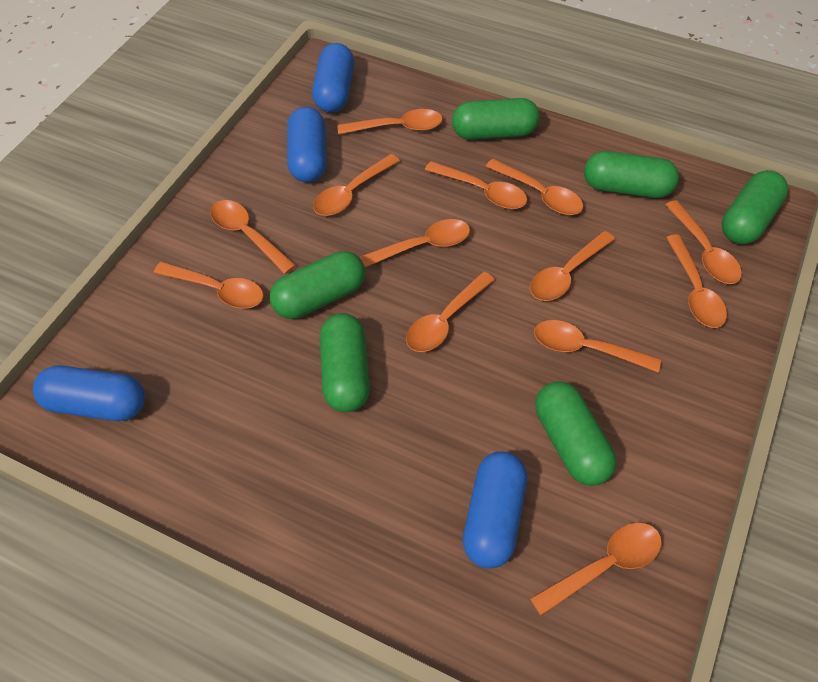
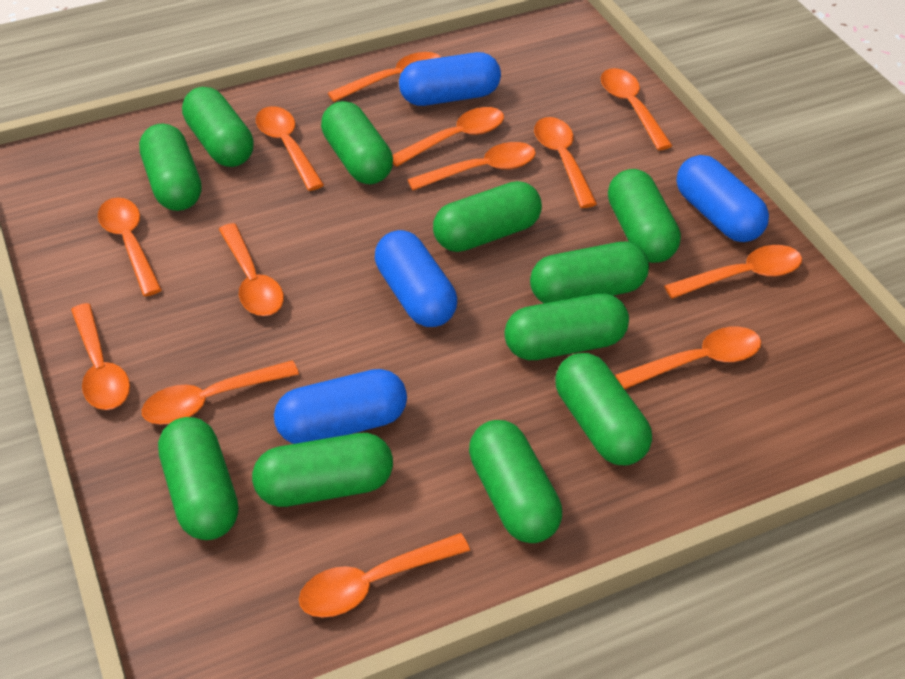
green capsule: 6 -> 11

